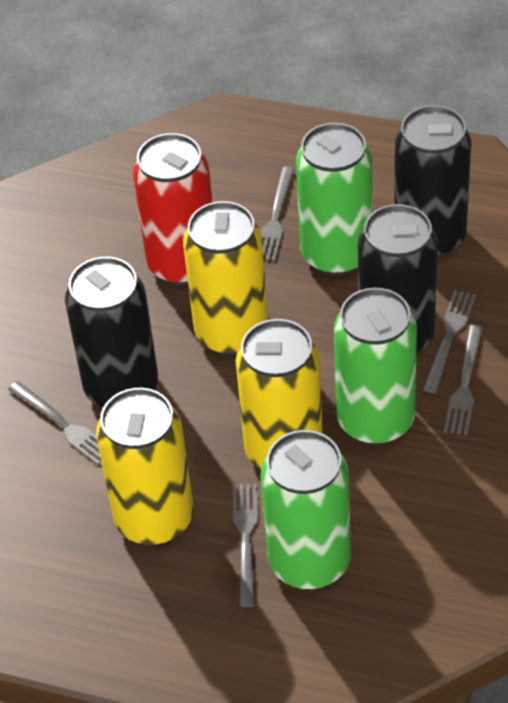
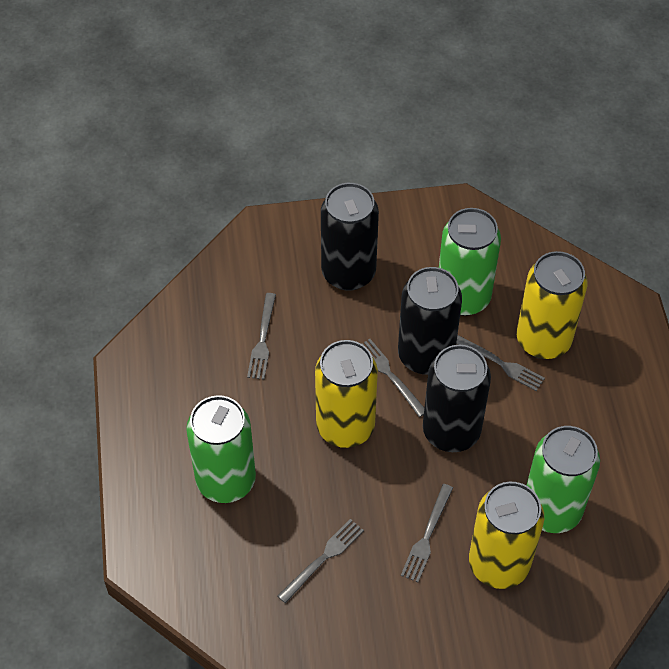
red can: 1 -> 0

